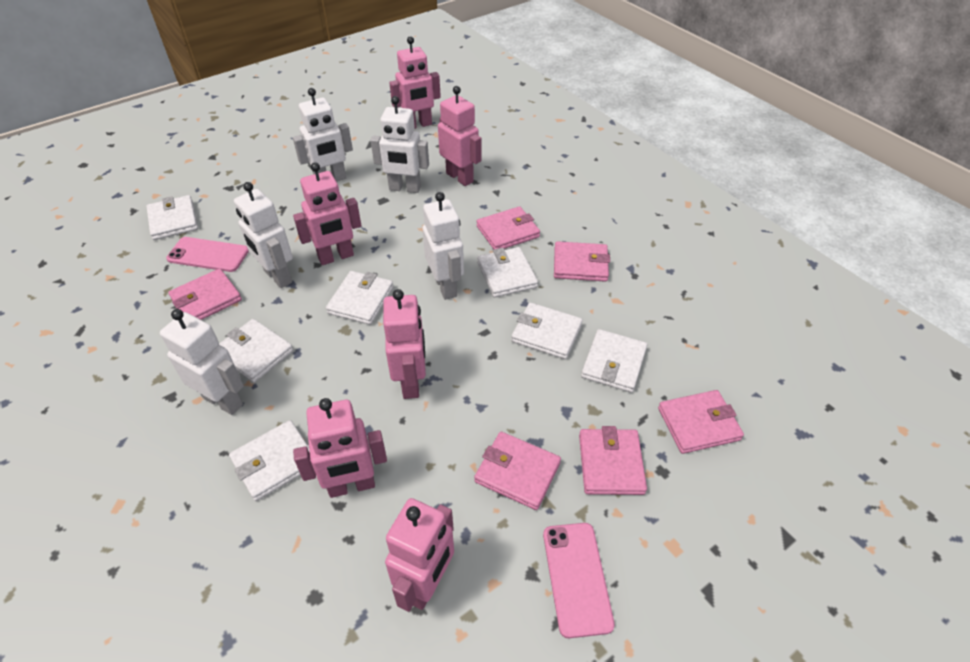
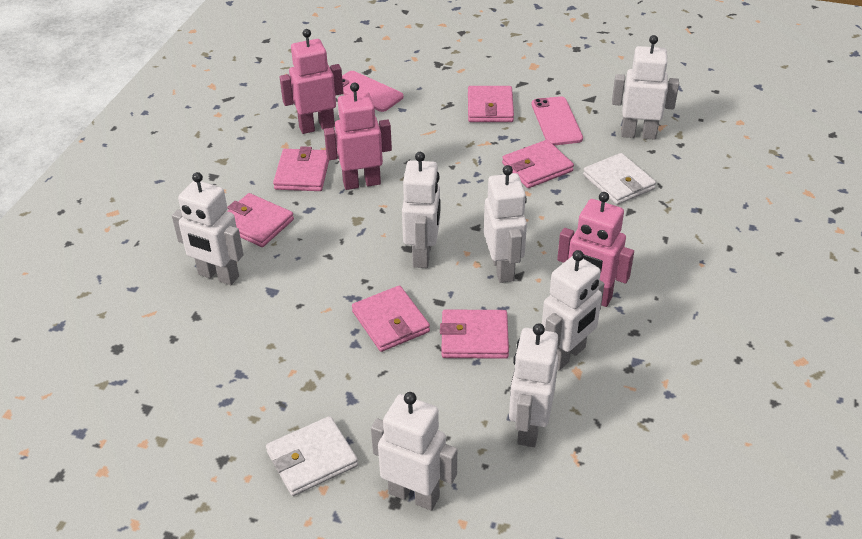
pink robot: 6 -> 3
white robot: 5 -> 7
white wallet: 7 -> 2

